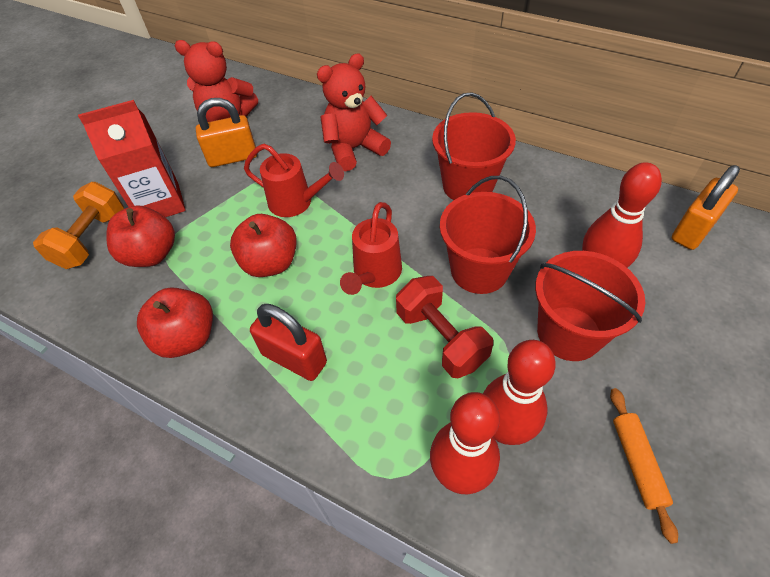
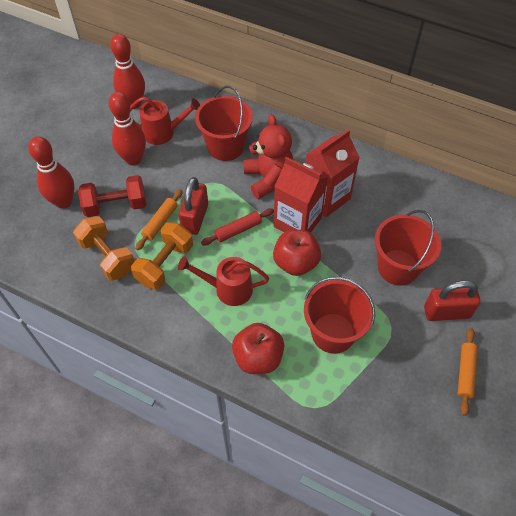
orange dumbbell: 1 -> 2
orange padlock: 2 -> 0
orange rolling pin: 1 -> 2
red apple: 3 -> 2
red carton: 1 -> 2
red padlock: 1 -> 2
red rolling pin: 0 -> 1
red teddy bear: 2 -> 1

